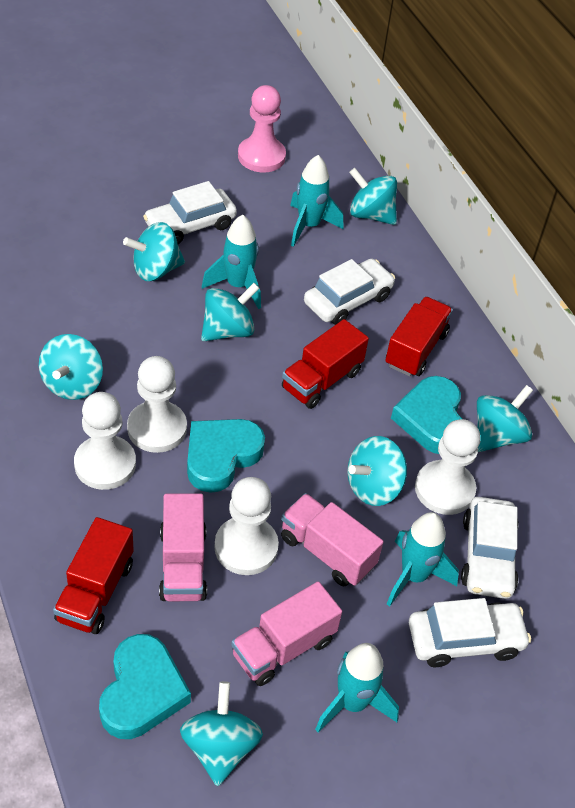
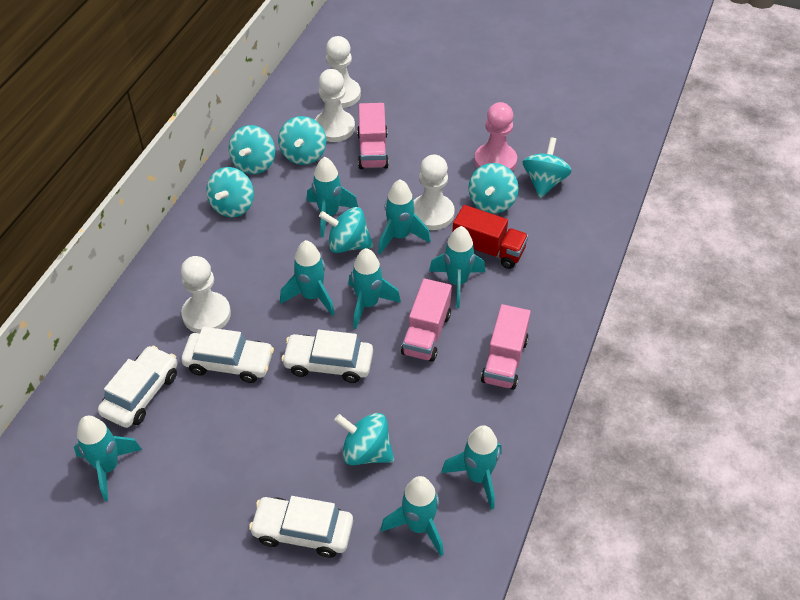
red truck: 3 -> 1
turquoise heart: 3 -> 0
turquoise rocket: 4 -> 8

